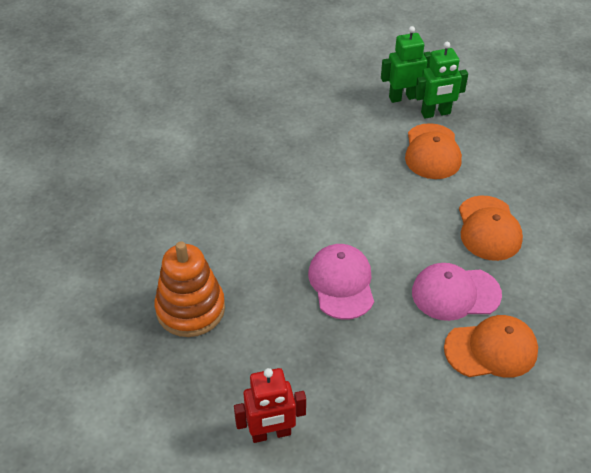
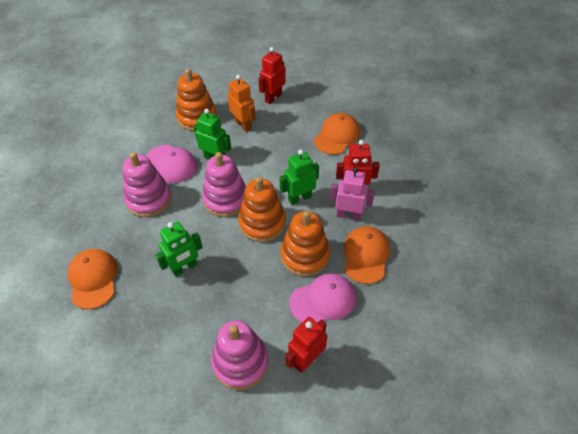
green robot: 2 -> 3
orange robot: 0 -> 1
orange stacking toy: 1 -> 3
pink robot: 0 -> 1
pink stacking toy: 0 -> 3
red robot: 1 -> 3

